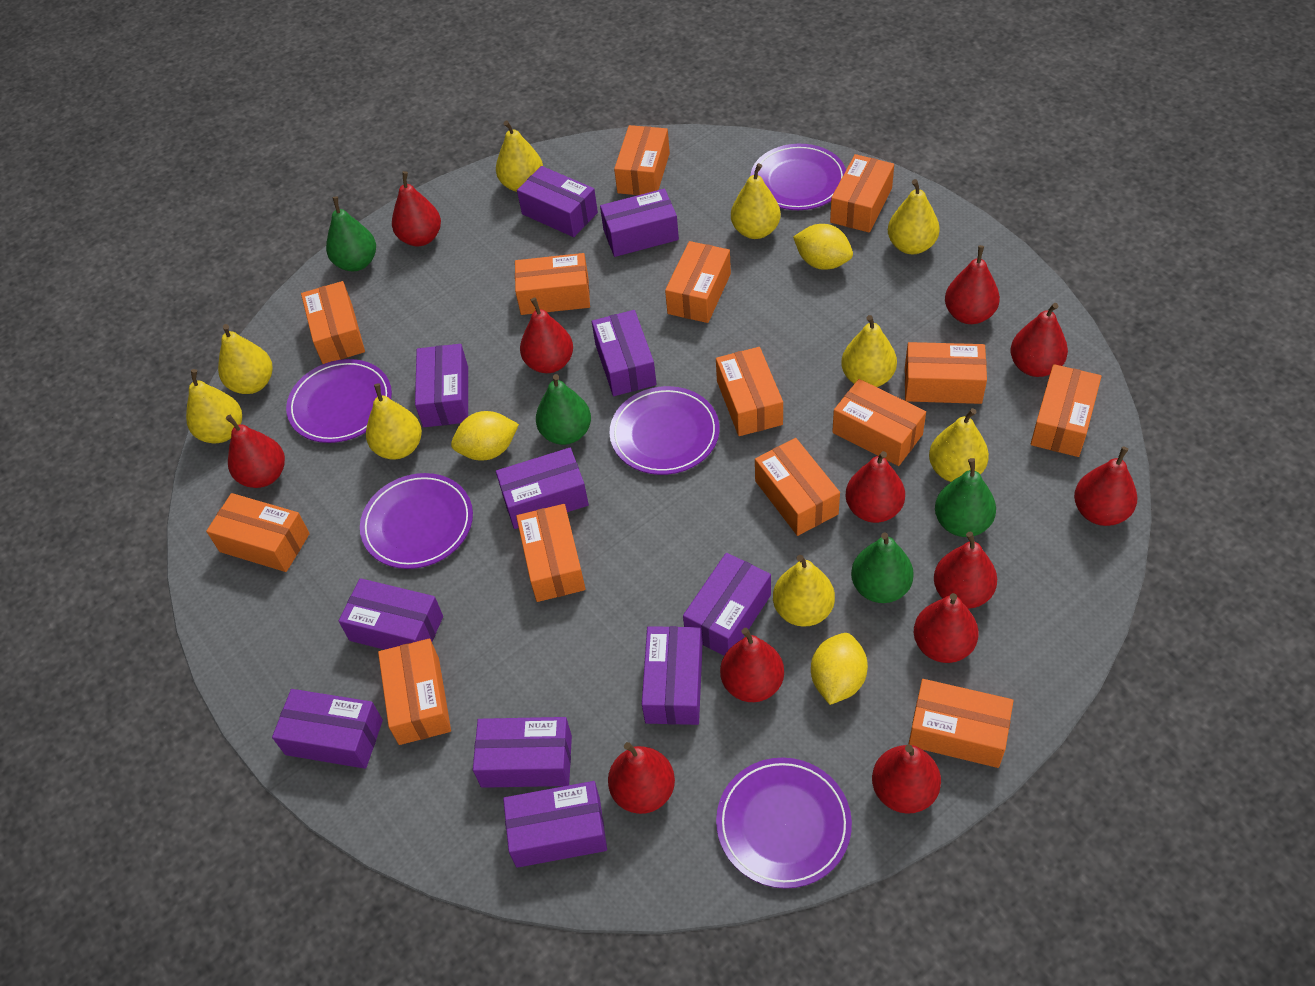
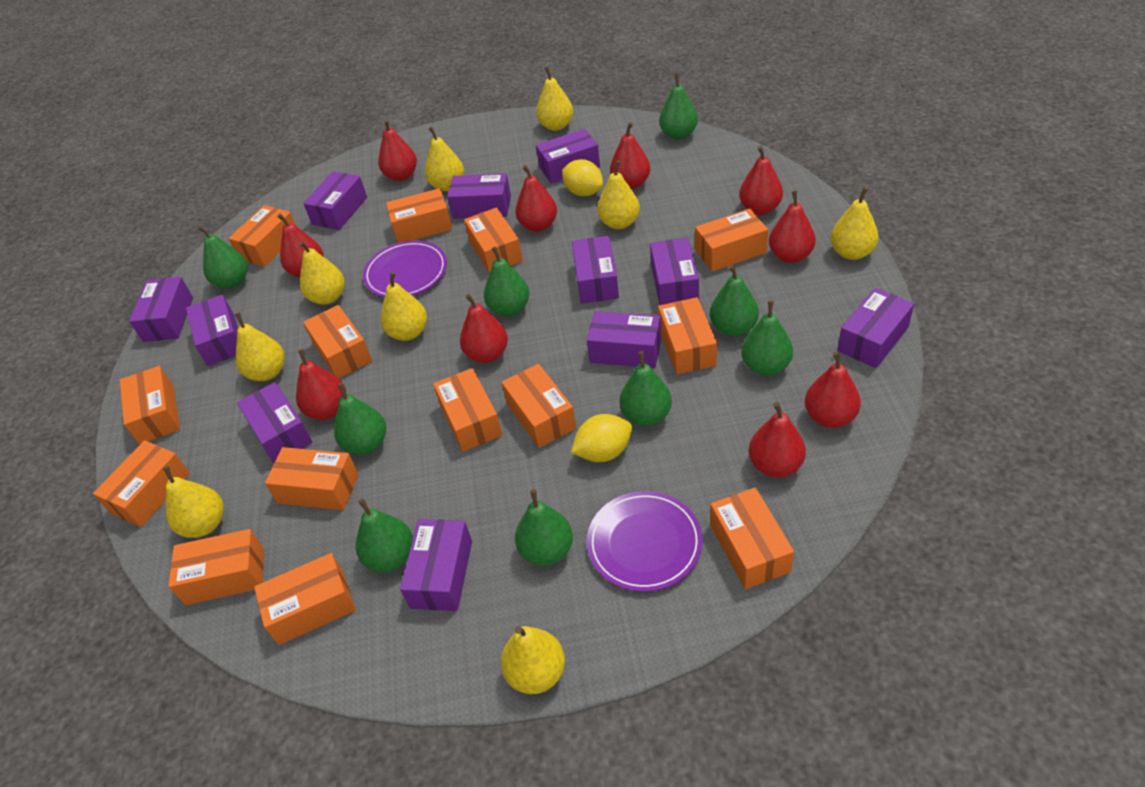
green pear: 4 -> 9
purple plate: 5 -> 2
red pear: 12 -> 10
yellow lemon: 3 -> 2

